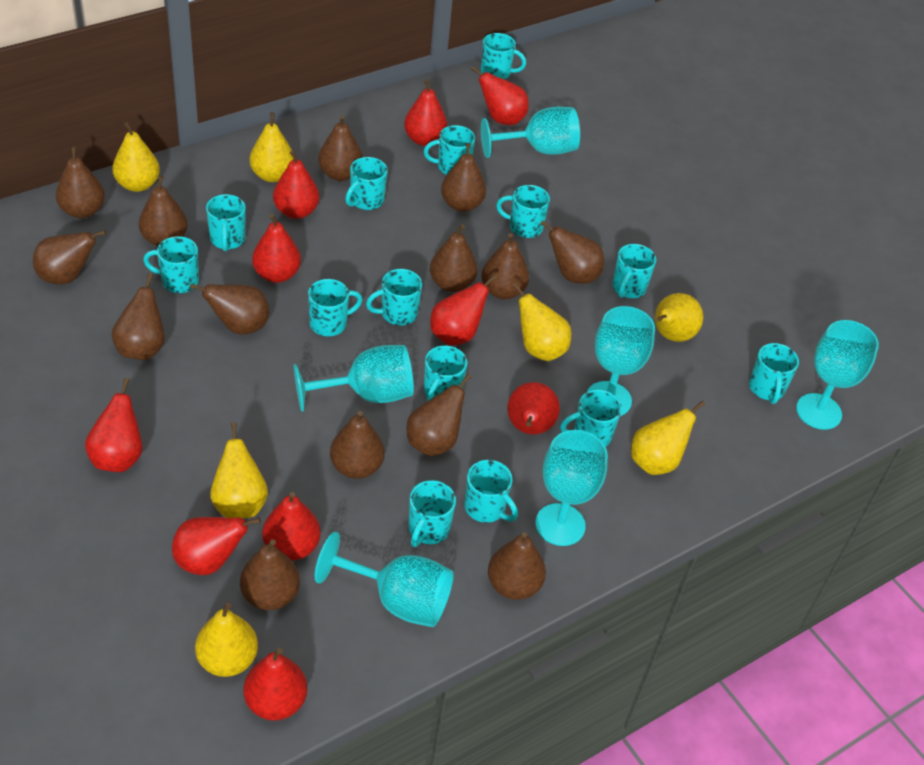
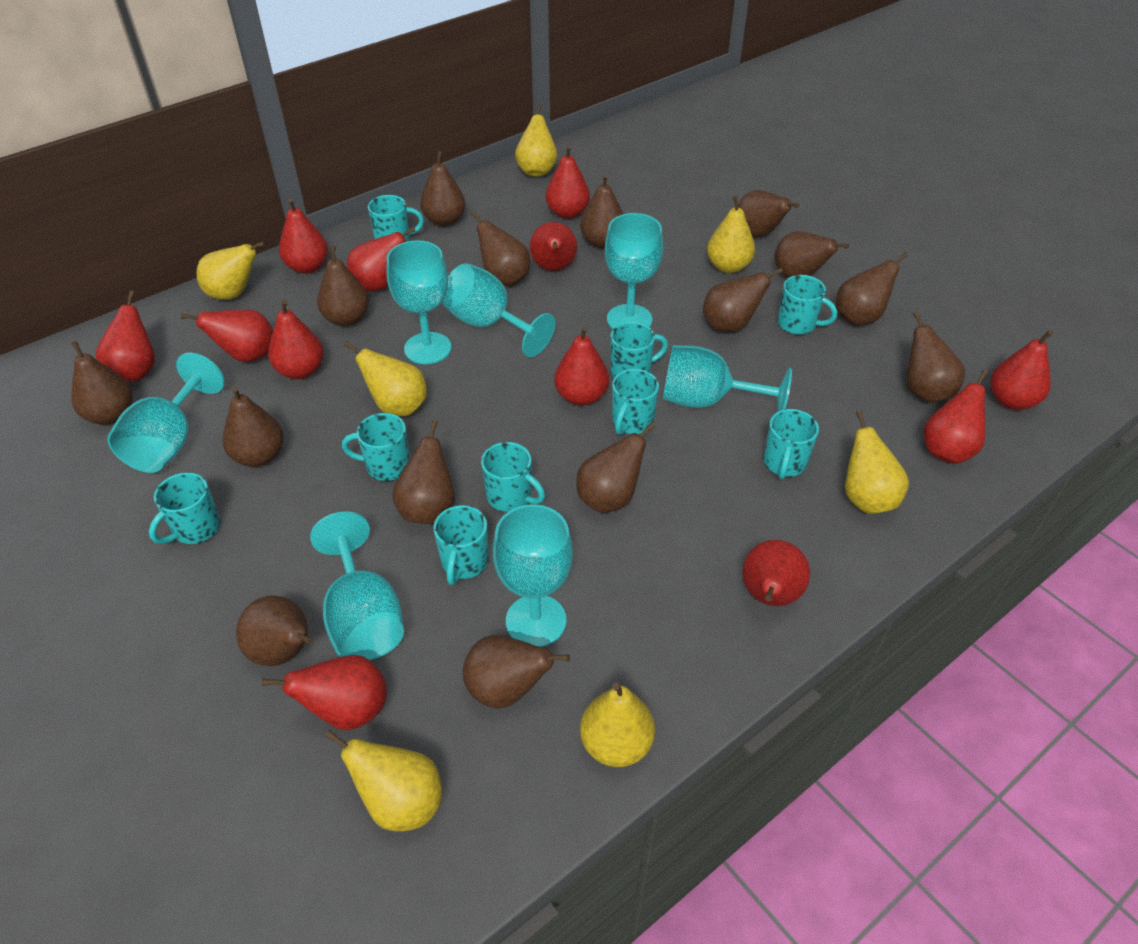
brown pear: 14 -> 15
red pear: 10 -> 12
turquoise goblet: 6 -> 7
turquoise mug: 14 -> 9

